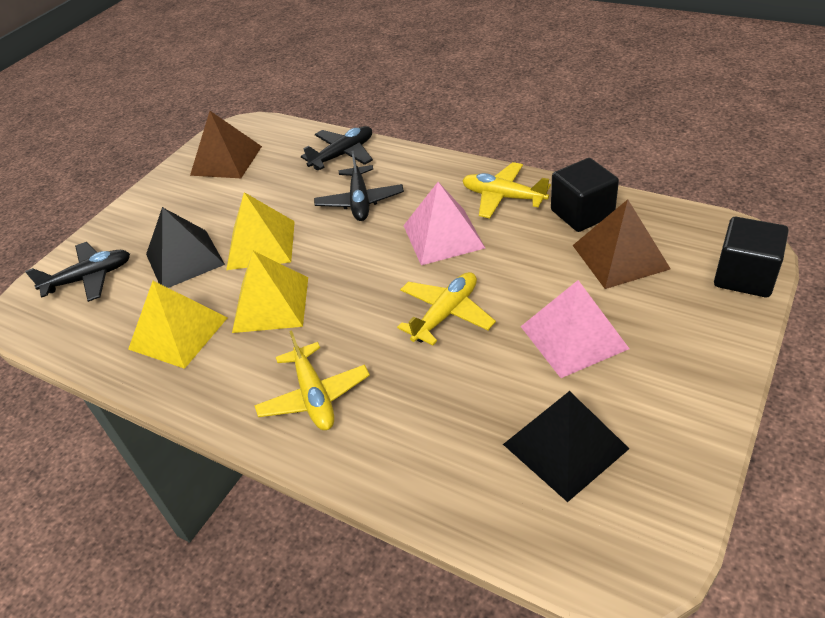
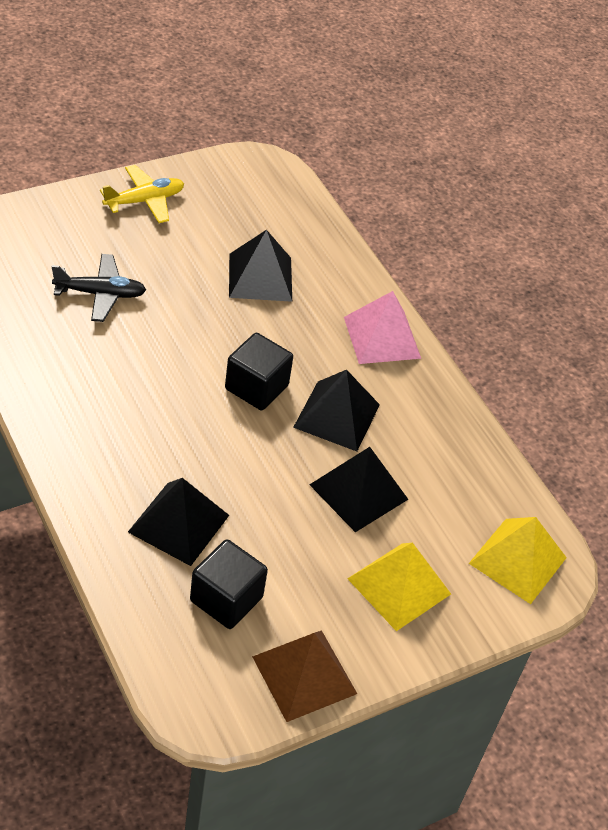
black plane: 3 -> 1
black pyramid: 2 -> 4
brown pyramid: 2 -> 1
pink pyramid: 2 -> 1
yellow plane: 3 -> 1
yellow pyramid: 3 -> 2

